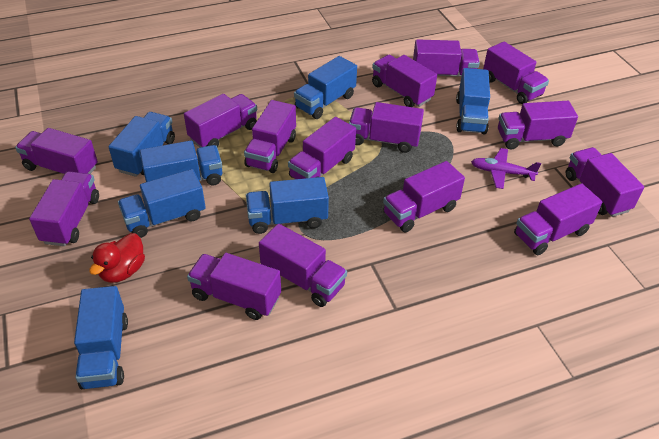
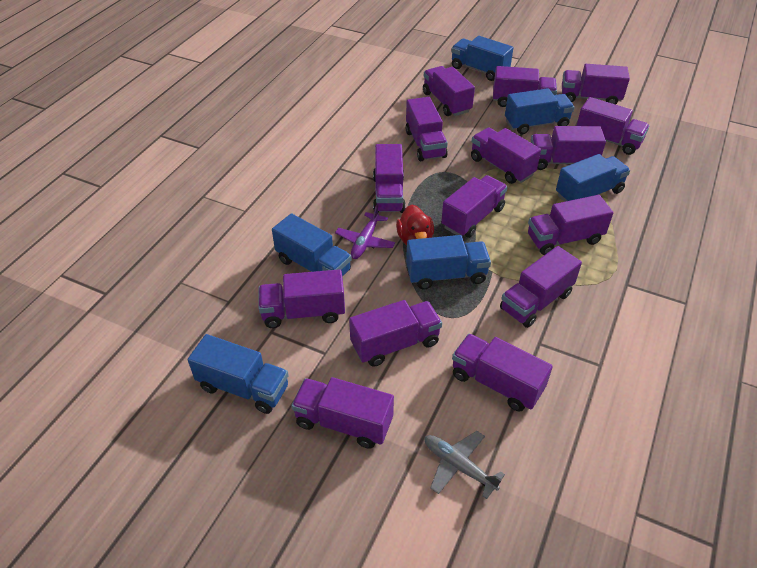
blue truck: 7 -> 6
grey plane: 0 -> 1

